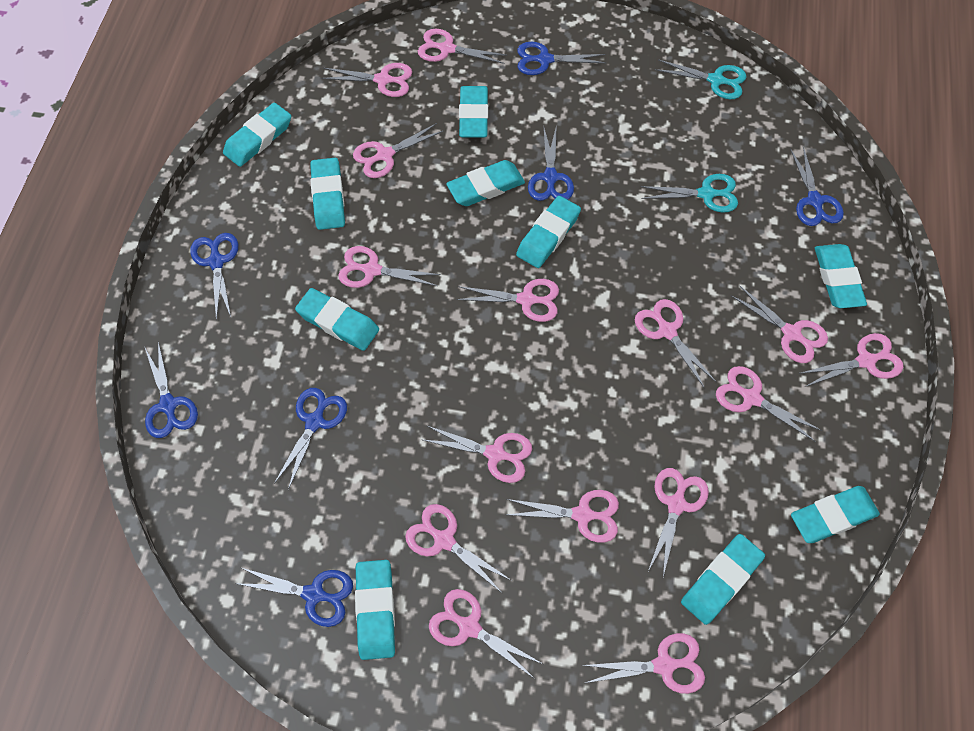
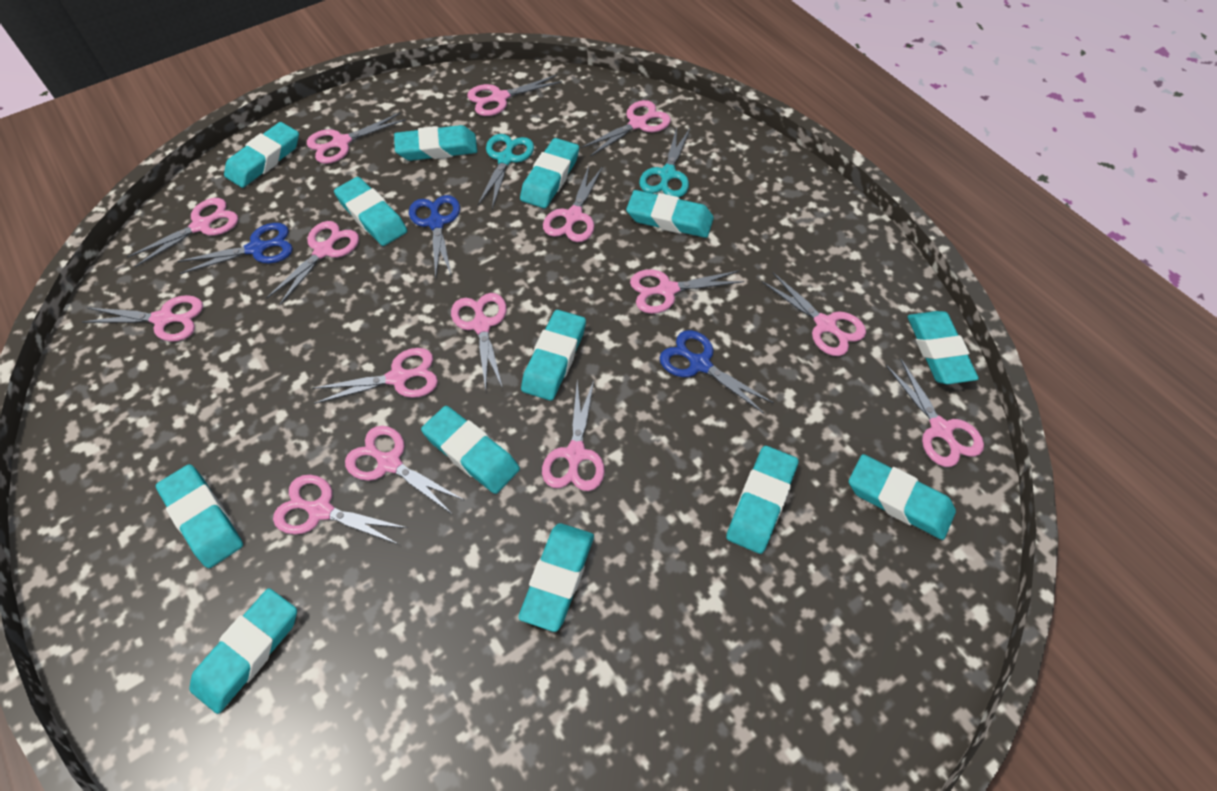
blue scissors: 7 -> 3
turquoise eraser: 10 -> 13

